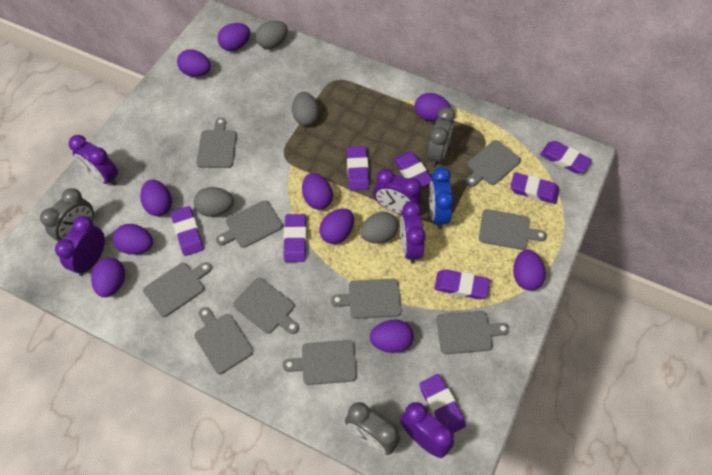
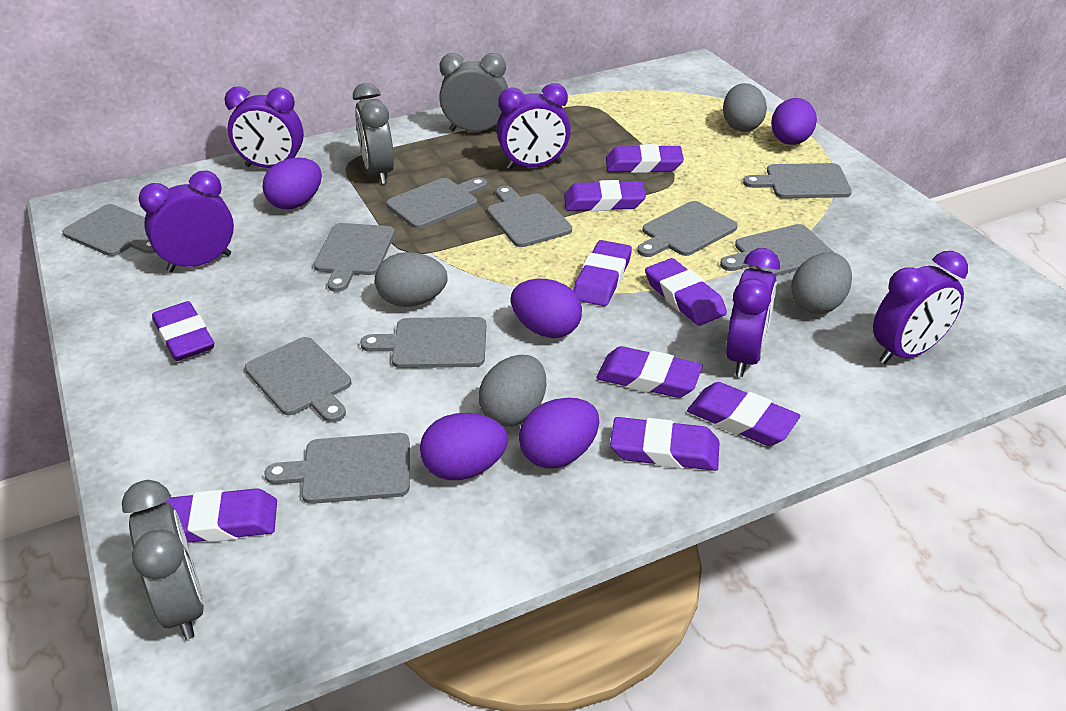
blue clock: 1 -> 0
purple egg: 10 -> 5
purple eraser: 8 -> 9

